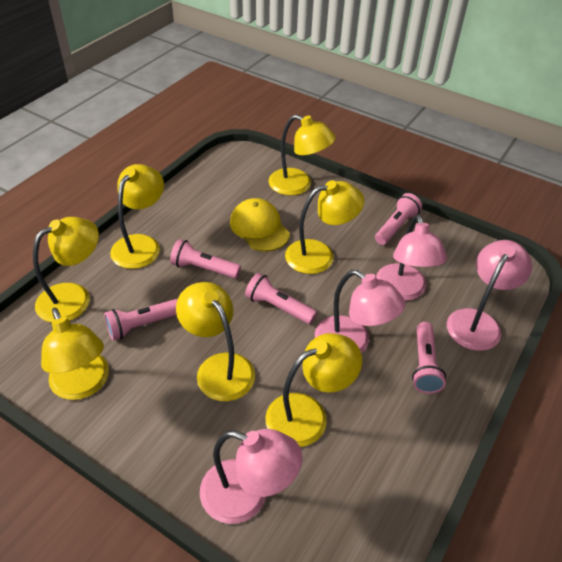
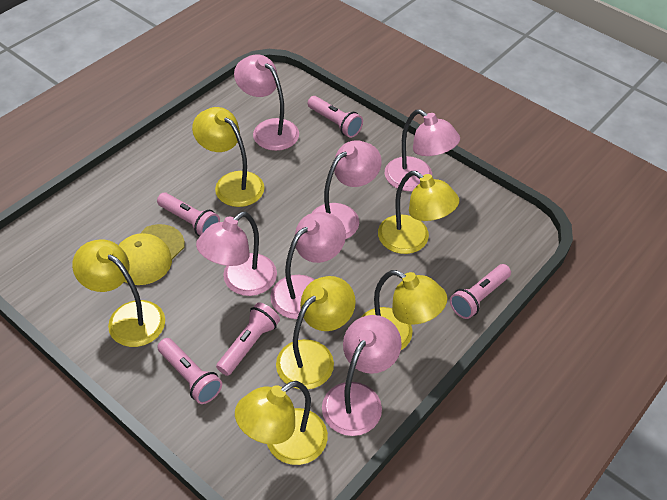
pink lamp: 4 -> 6
yellow lamp: 7 -> 6

